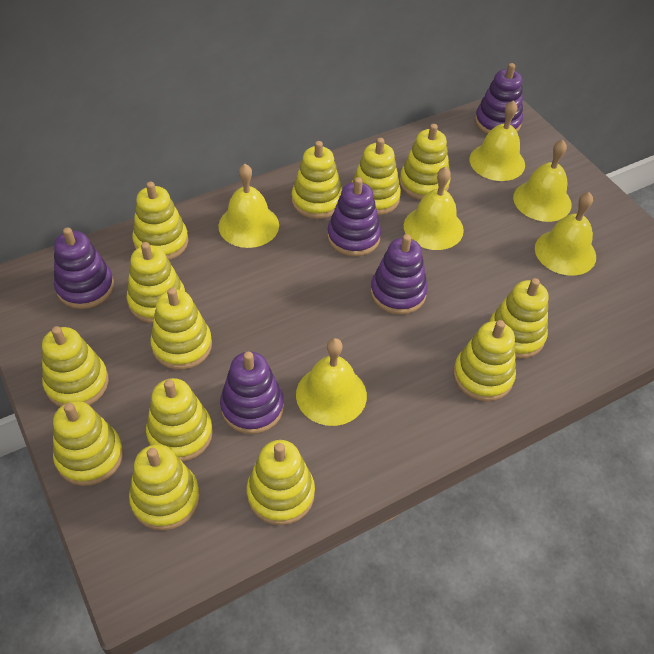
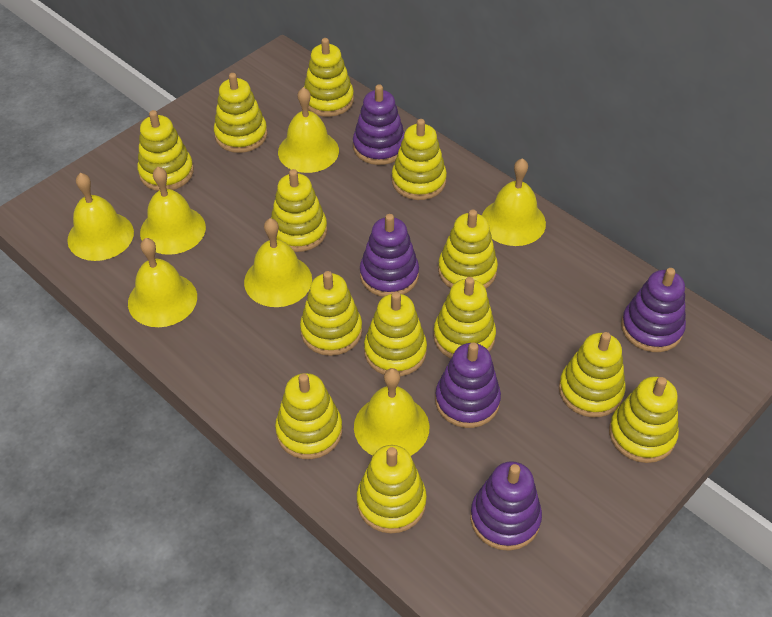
yellow bell: 6 -> 7

